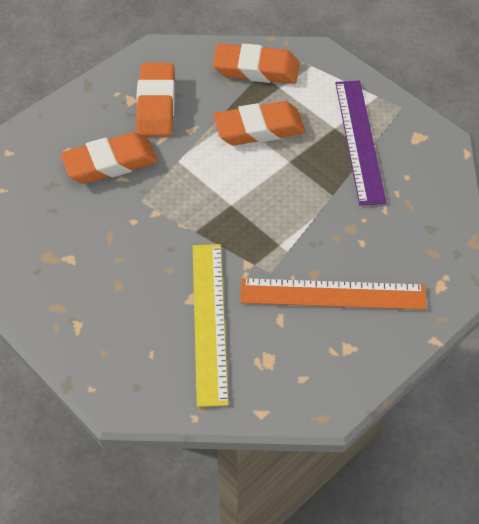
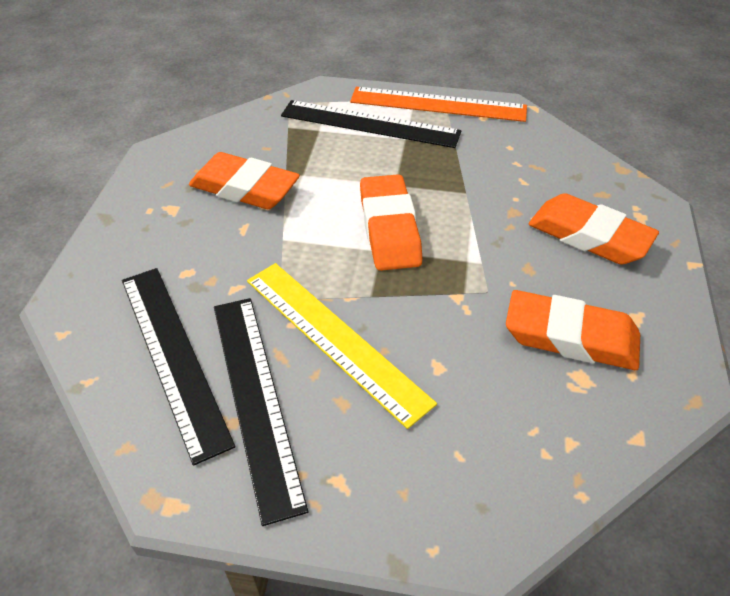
black ruler: 0 -> 3
purple ruler: 1 -> 0

